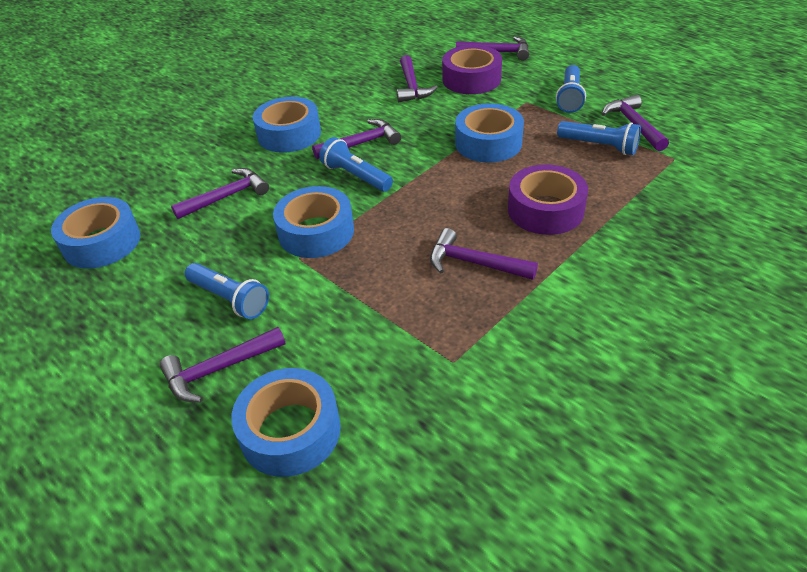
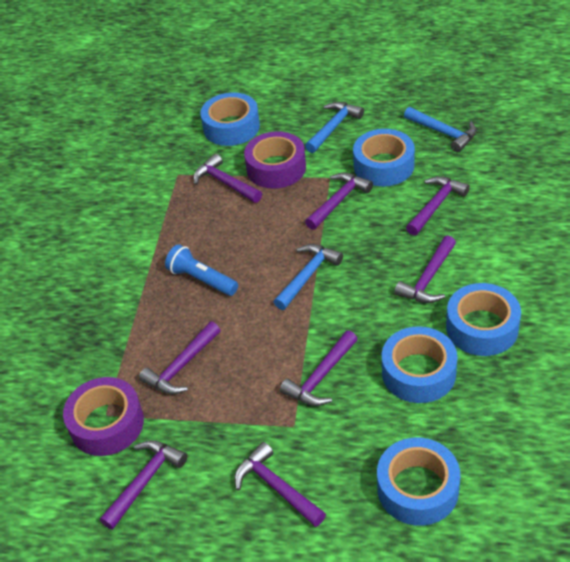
blue flashlight: 4 -> 1
blue hammer: 0 -> 3
purple hammer: 7 -> 8

